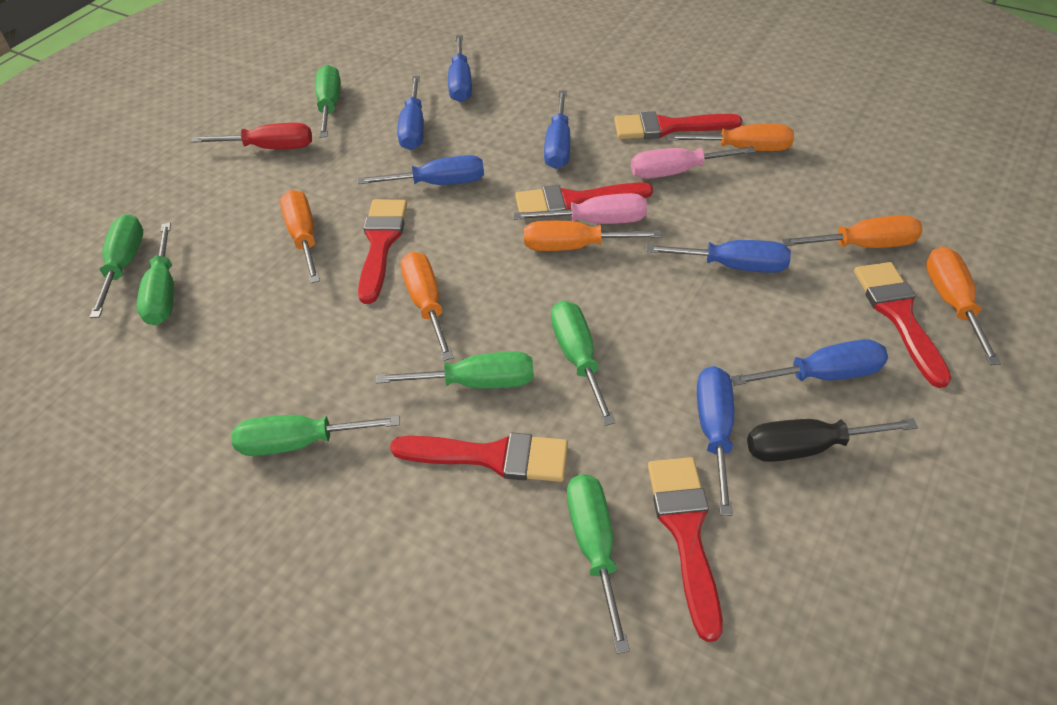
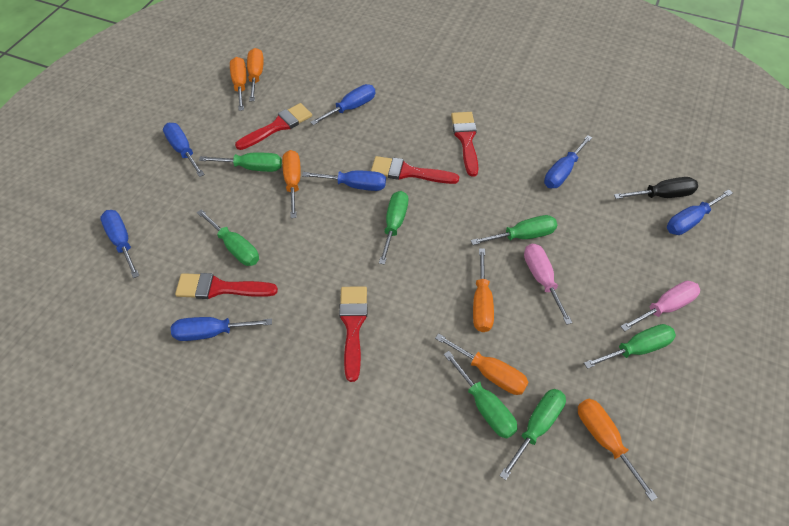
red brush: 6 -> 5
red screwdriver: 1 -> 0

